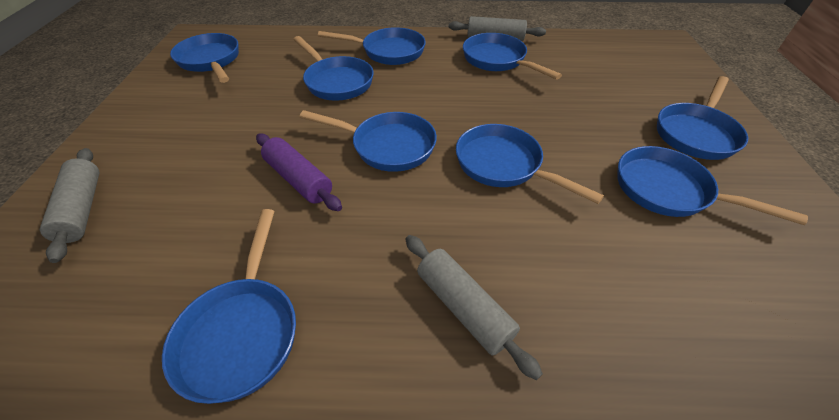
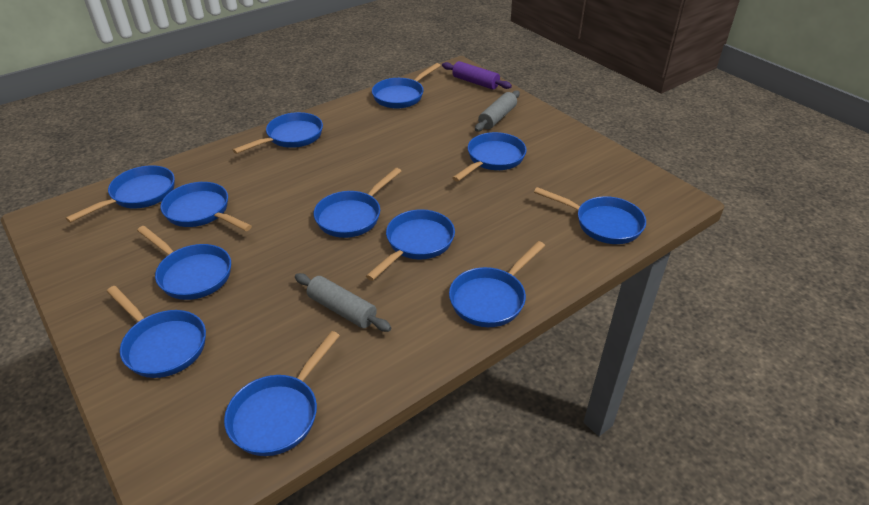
blue pan: 9 -> 12
grey rolling pin: 3 -> 2

